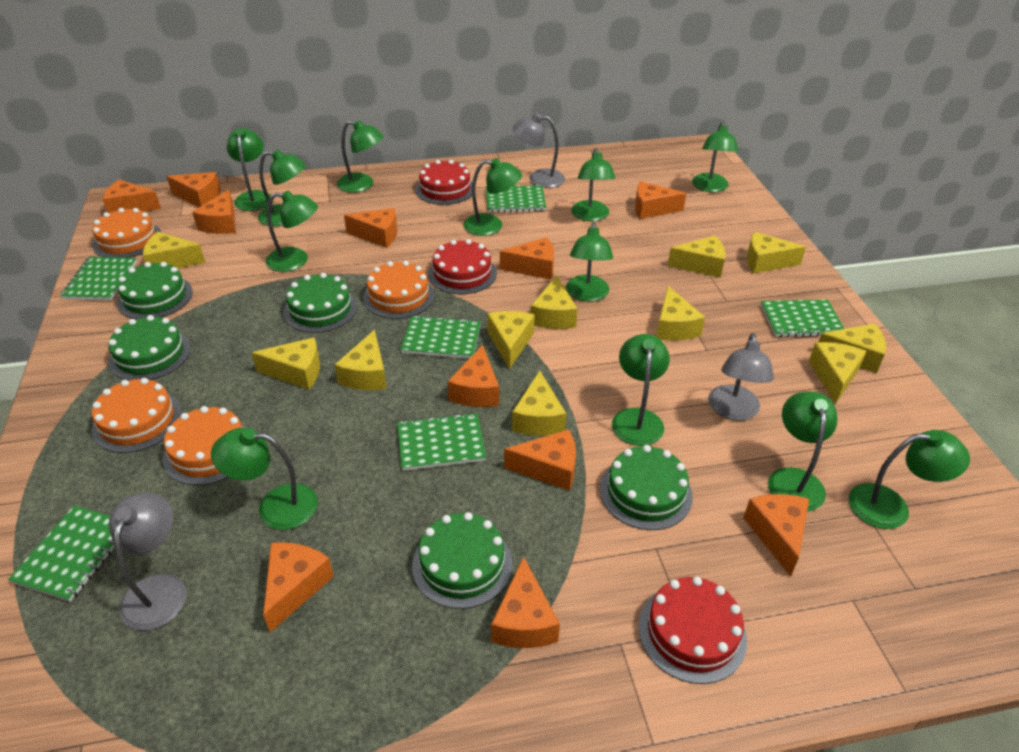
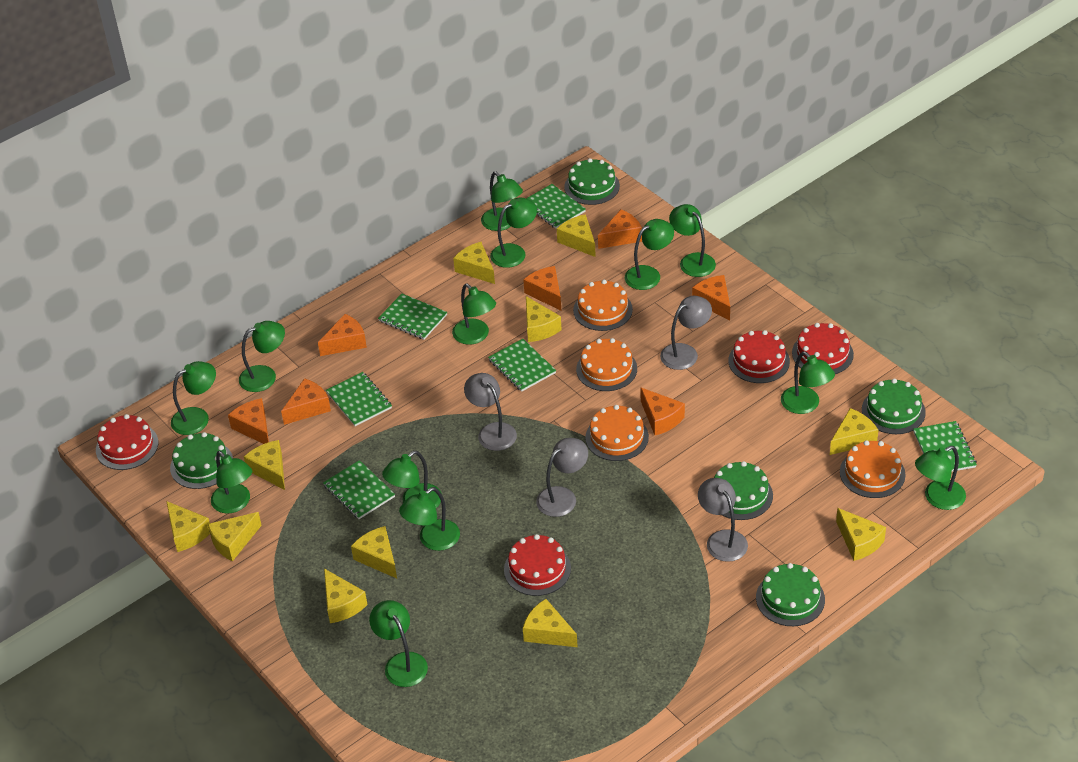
green lamp: 12 -> 13
grey lamp: 3 -> 4
orange cheese: 11 -> 7
red cake: 3 -> 4

